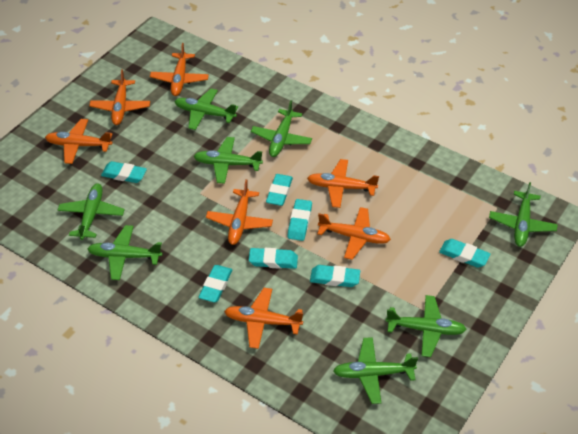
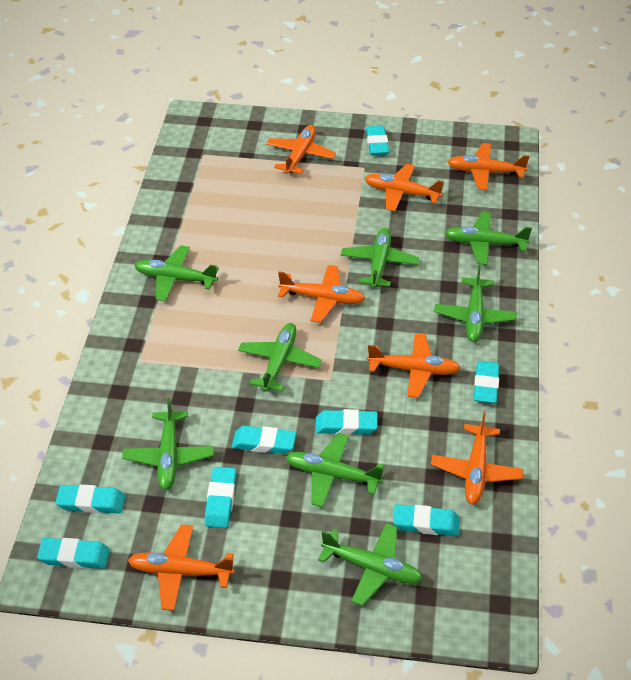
turquoise eraser: 7 -> 8

